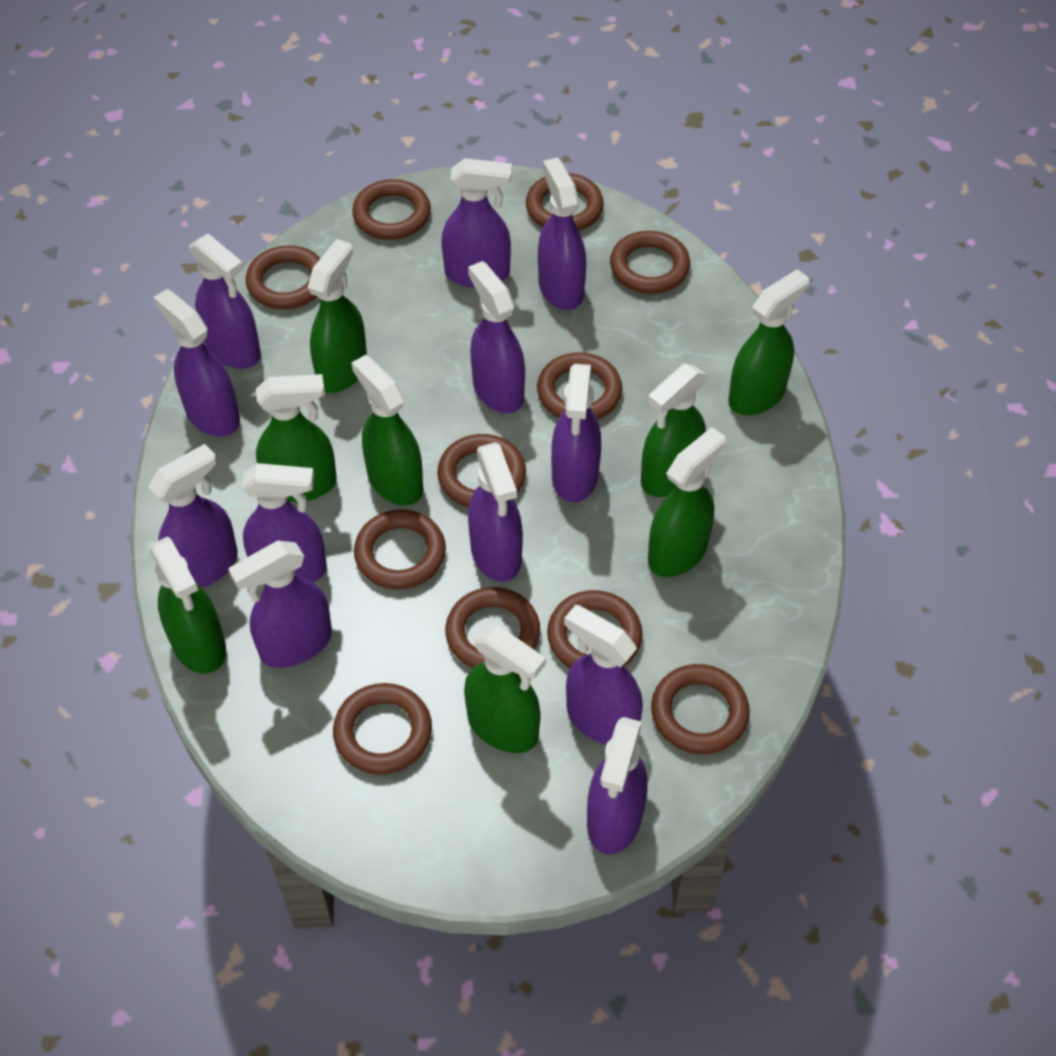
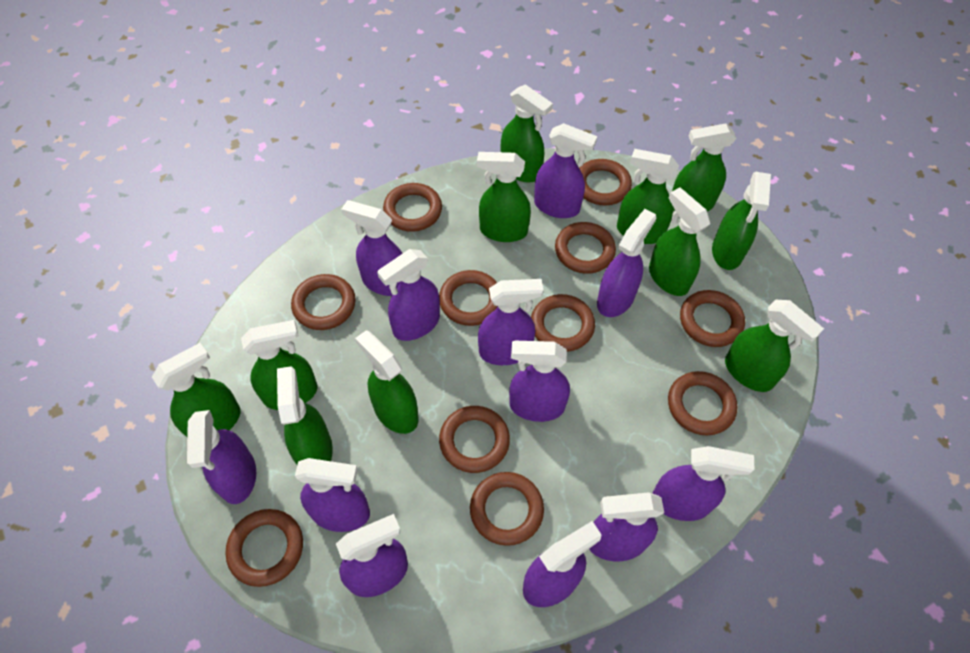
green spray bottle: 8 -> 11

